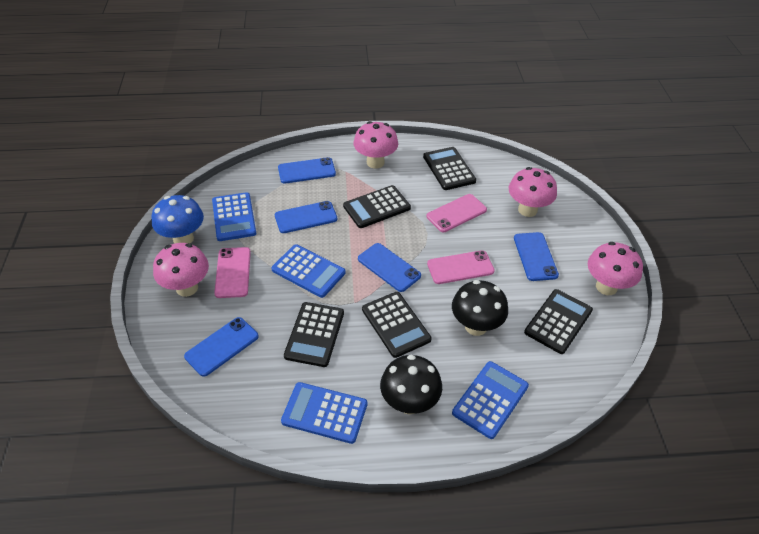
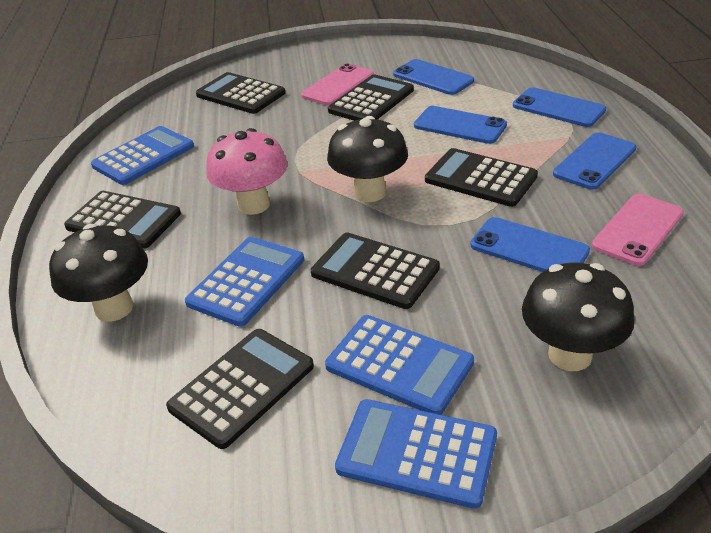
black calculator: 5 -> 6
black mushroom: 2 -> 3
blue mushroom: 1 -> 0
pink mushroom: 4 -> 1
pink phone: 3 -> 2

